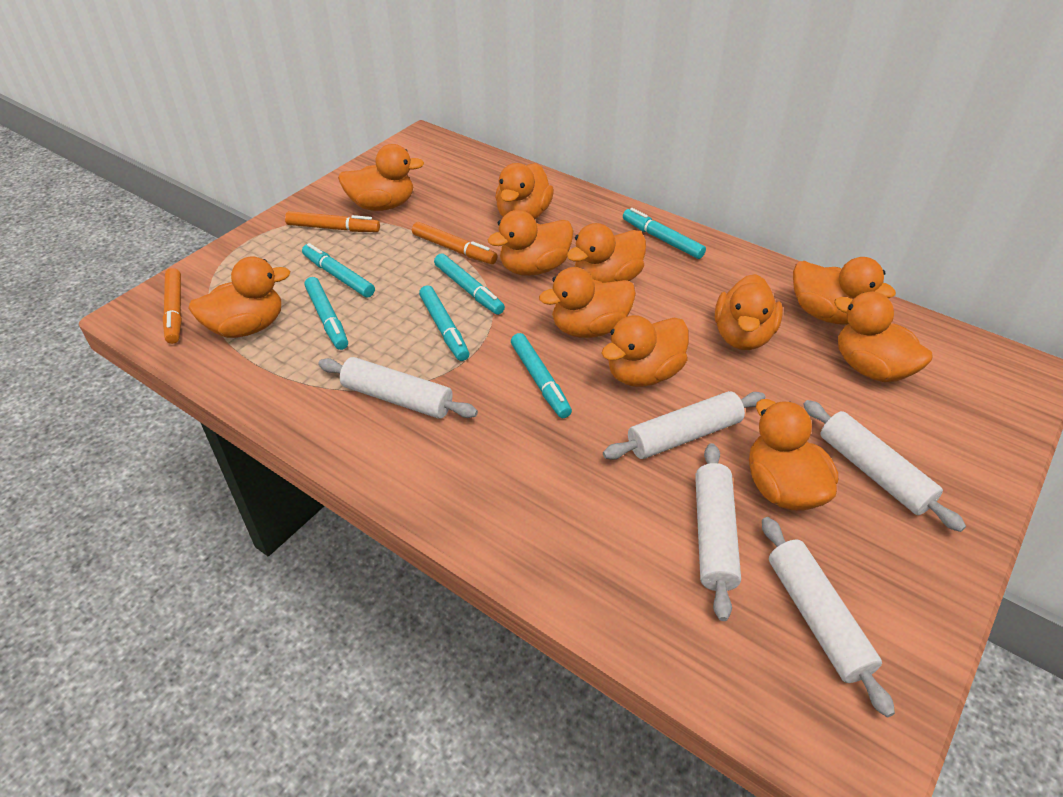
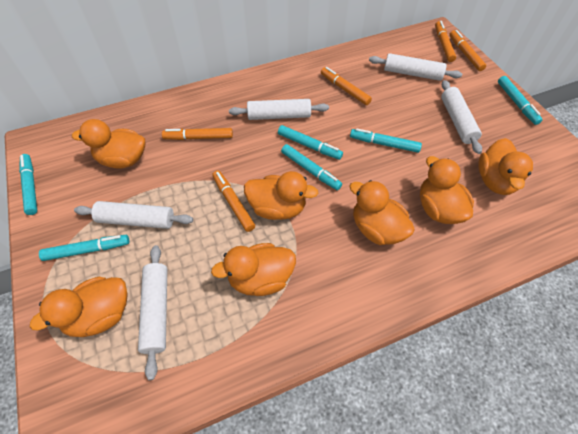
orange duck: 11 -> 7
orange marker: 3 -> 5

